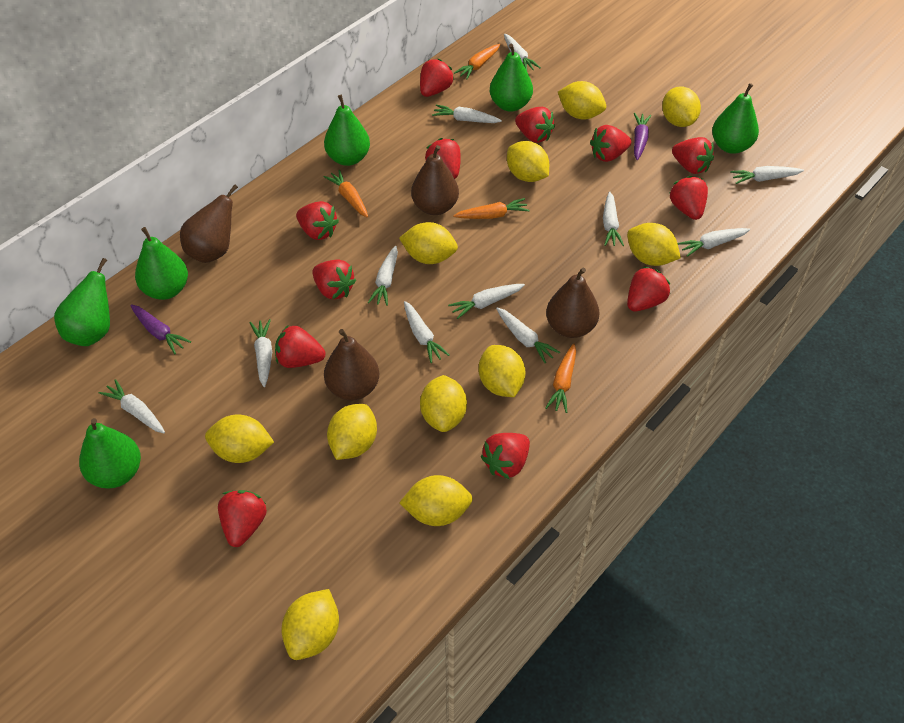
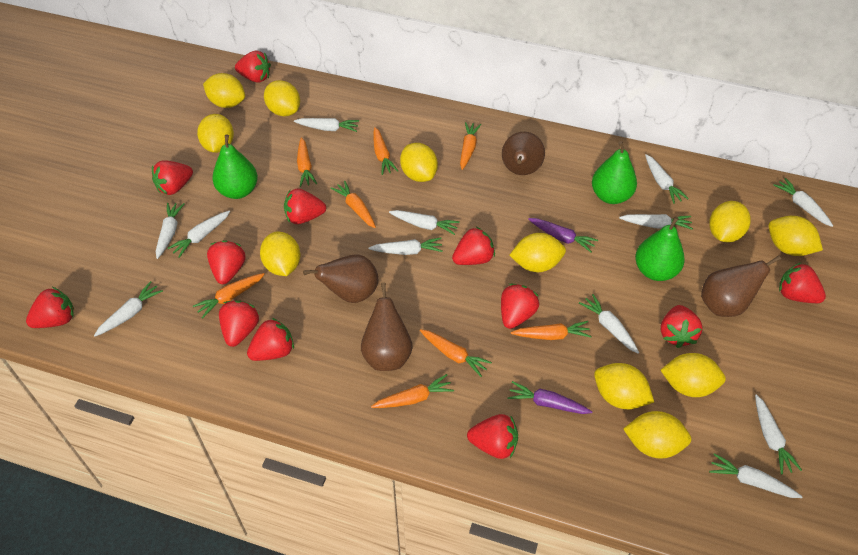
green pear: 6 -> 3
orange carrot: 4 -> 8
white carrot: 11 -> 12

